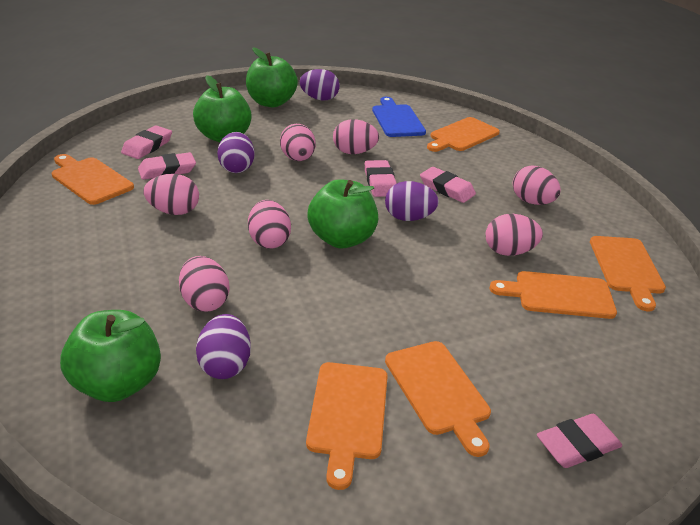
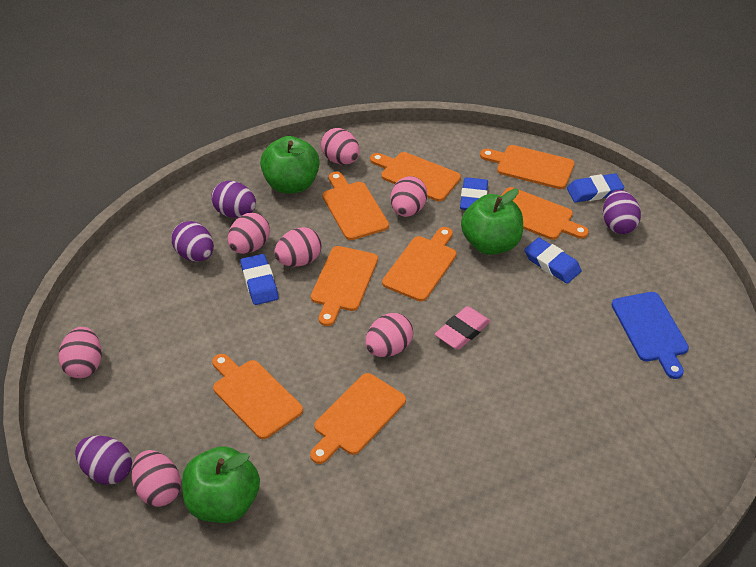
blue eraser: 0 -> 4
green apple: 4 -> 3
orange cutting board: 6 -> 8
pink eraser: 5 -> 1

